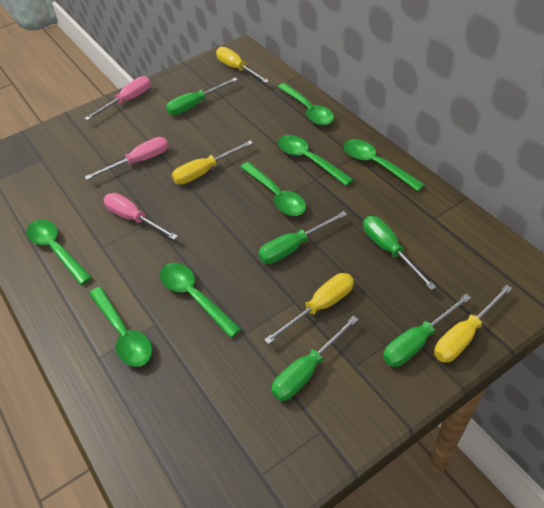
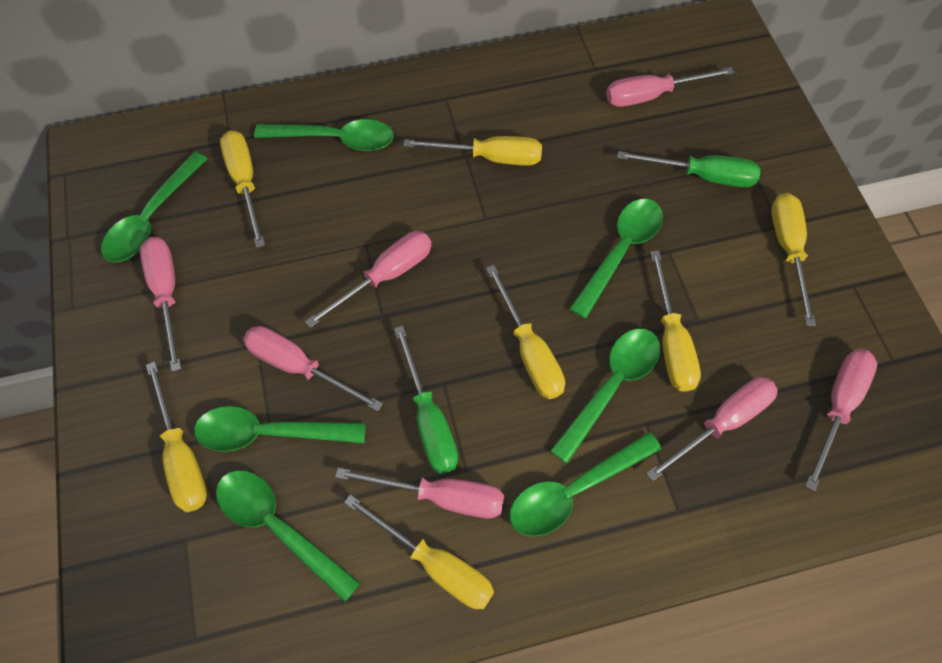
green screwdriver: 5 -> 2
pink screwdriver: 3 -> 7
yellow screwdriver: 4 -> 7

